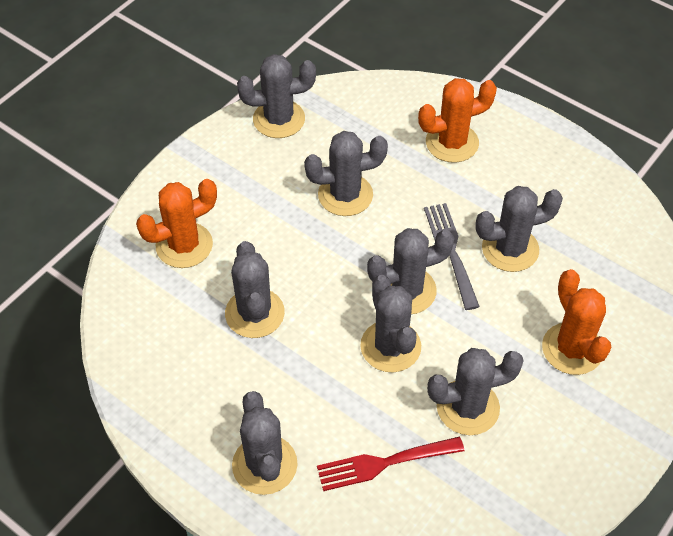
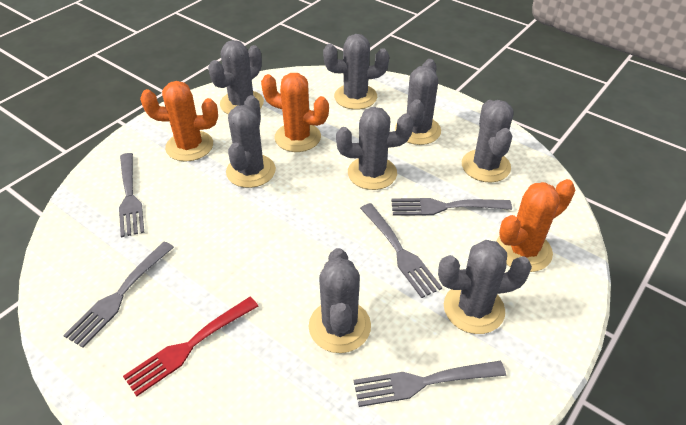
grey fork: 1 -> 5

